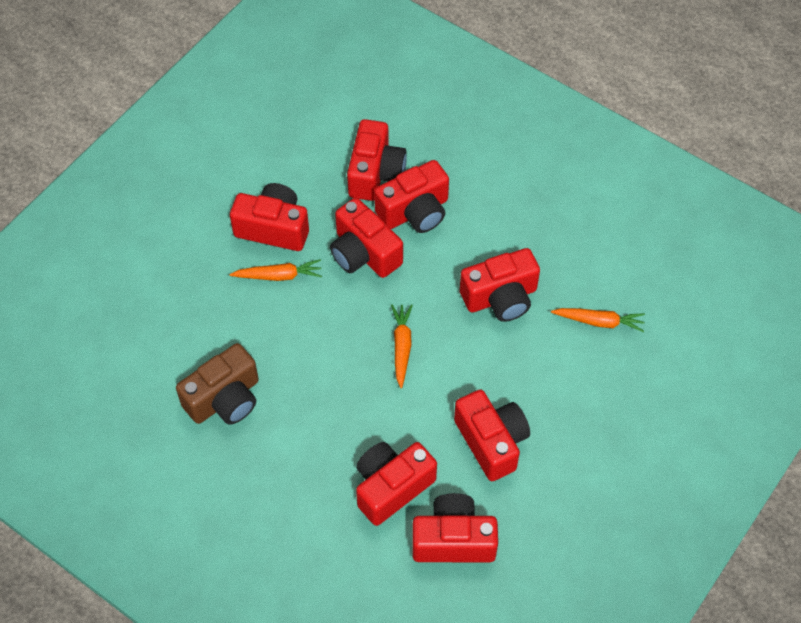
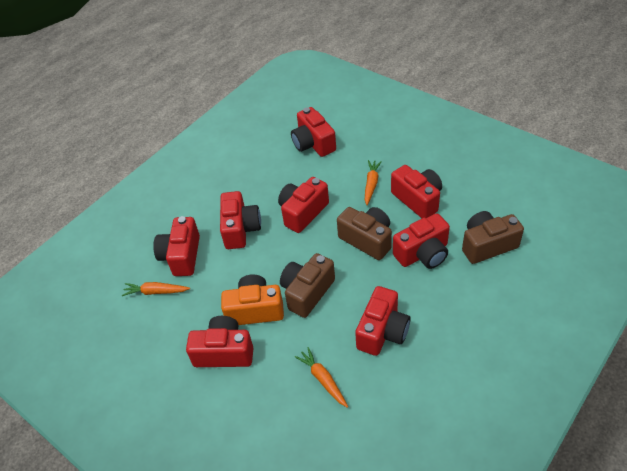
brown camera: 1 -> 3
orange camera: 0 -> 1

